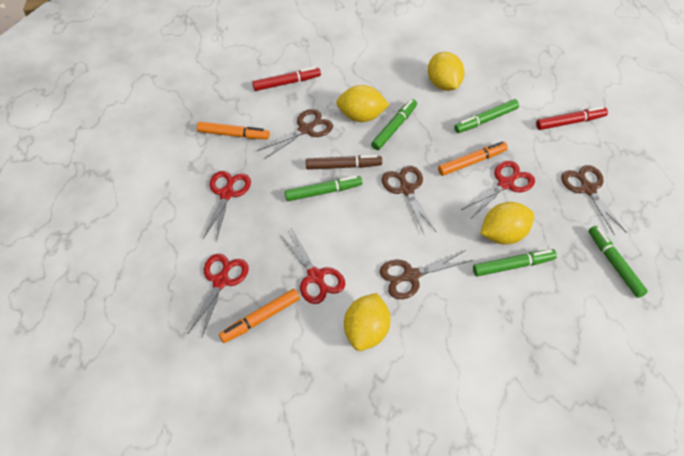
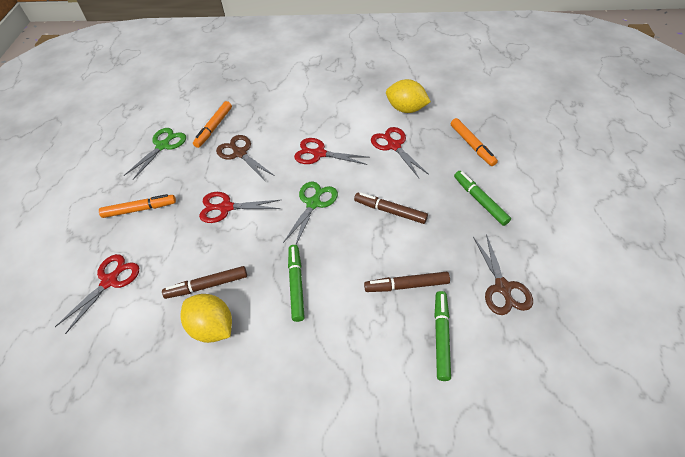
brown marker: 1 -> 3
brown scissors: 4 -> 2
green marker: 5 -> 3
green scissors: 0 -> 2
red marker: 2 -> 0
yellow lemon: 4 -> 2

